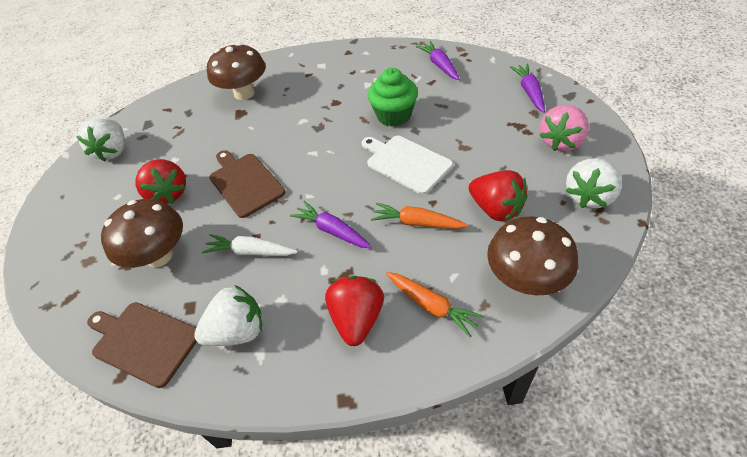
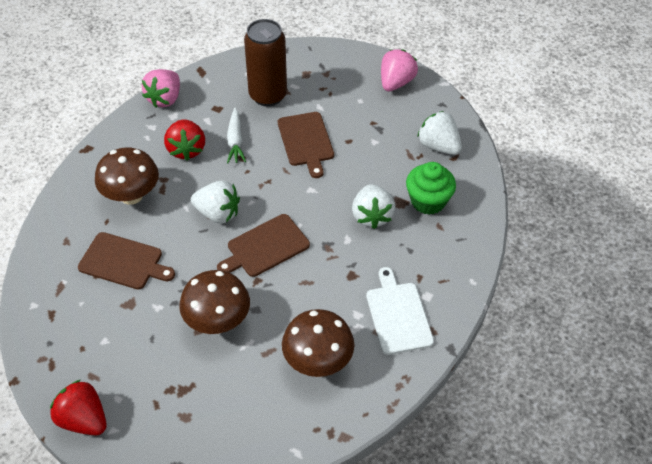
brown can: 0 -> 1
brown cutting board: 2 -> 3
orange carrot: 2 -> 0
pink strawberry: 1 -> 2
purple carrot: 3 -> 0
red strawberry: 3 -> 2

